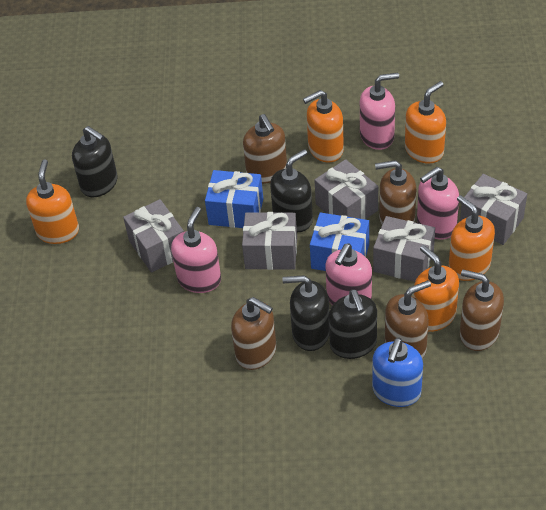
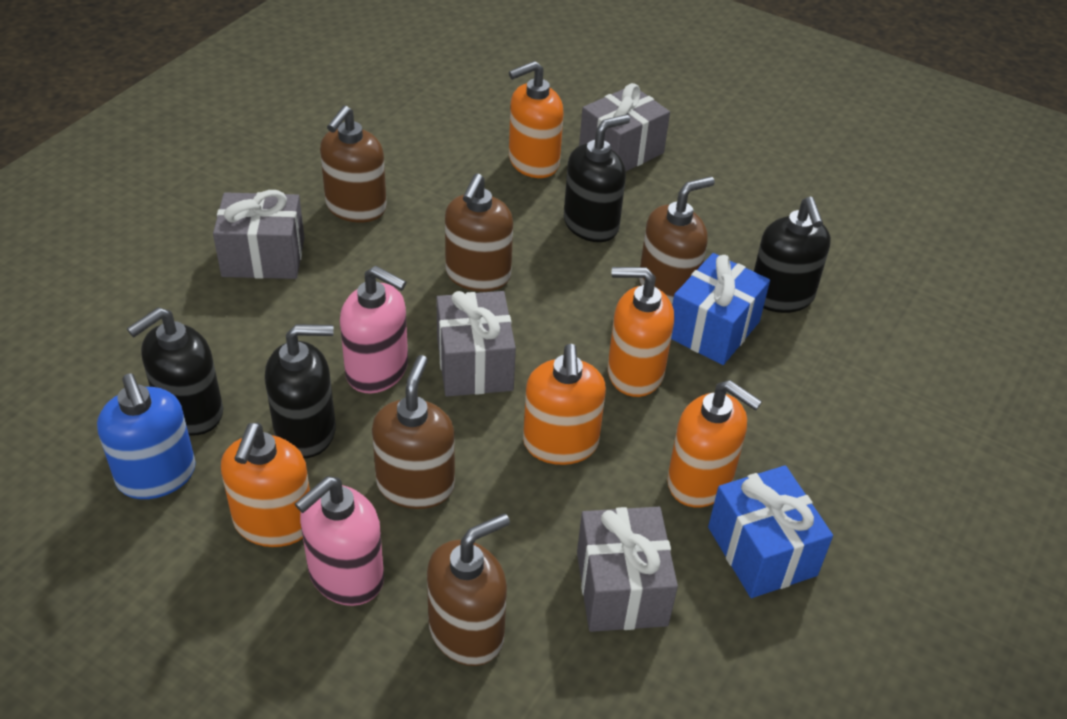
grey gift: 5 -> 4
pink soap dispenser: 4 -> 2

